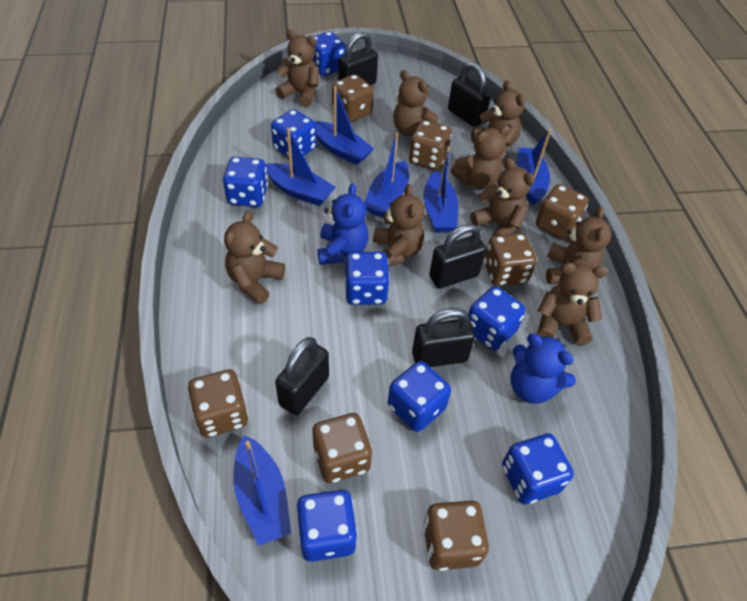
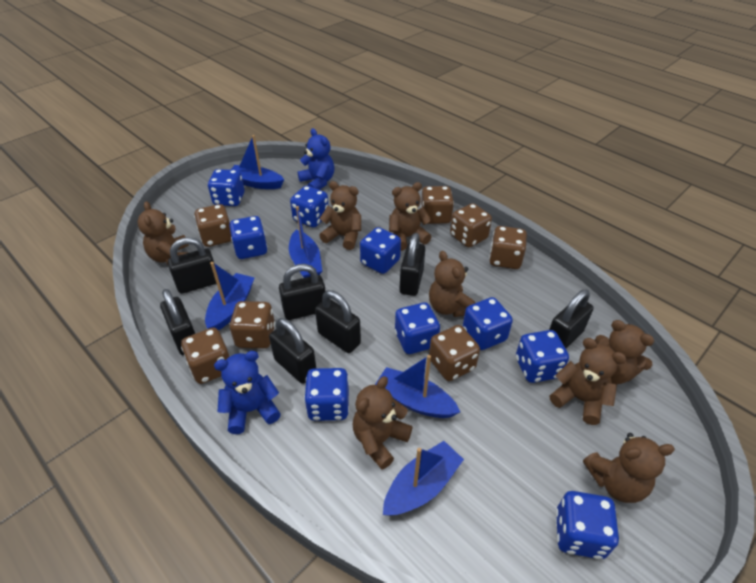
black padlock: 5 -> 7
blue boat: 6 -> 5
blue dice: 8 -> 9
brown teddy bear: 9 -> 8

